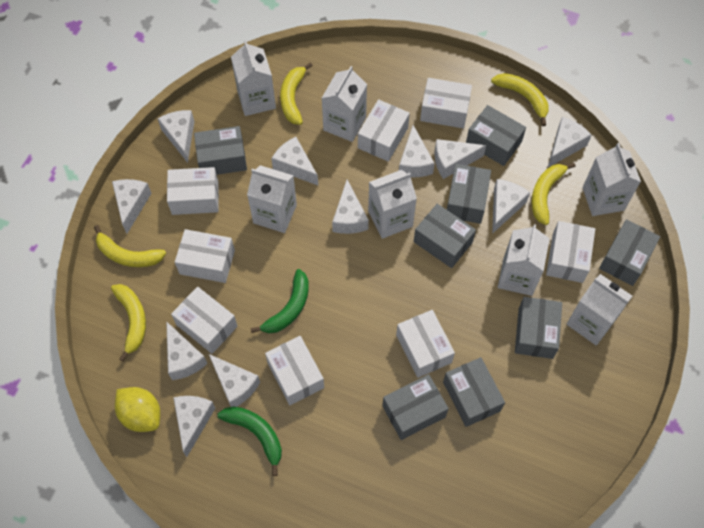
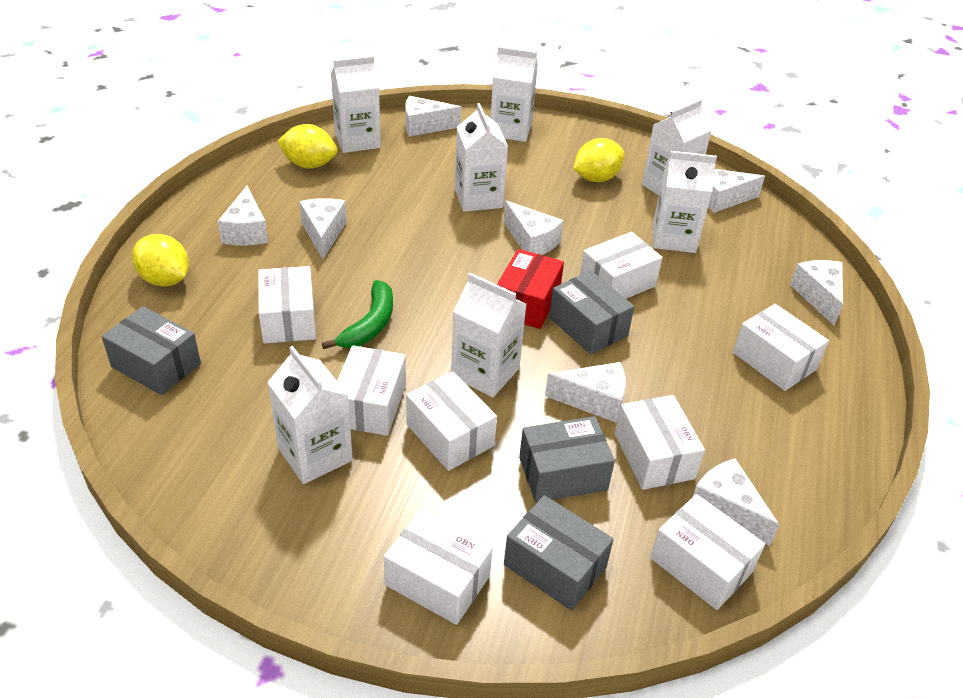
green banana: 2 -> 1
grey box: 8 -> 4
red box: 0 -> 1
white cheese: 11 -> 8
yellow banana: 5 -> 0
yellow lemon: 1 -> 3

